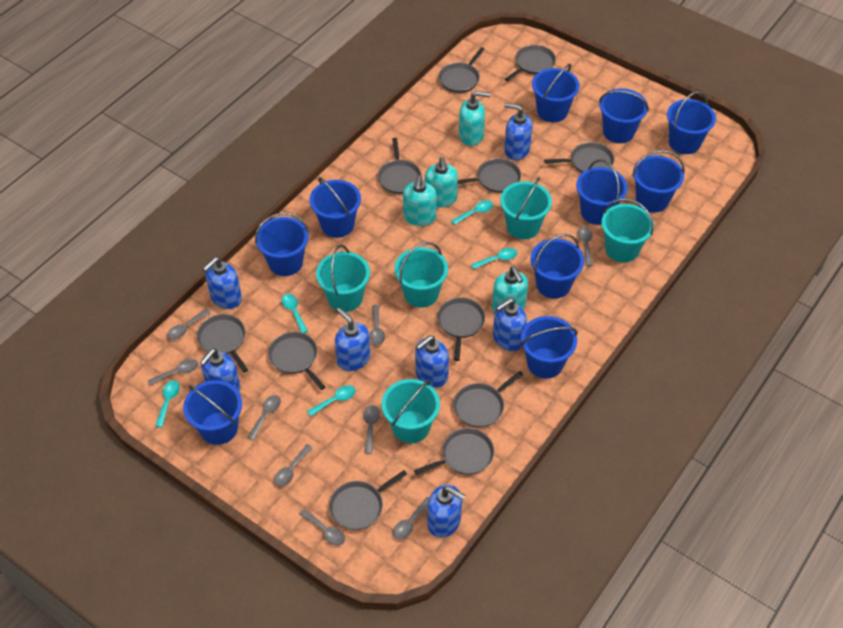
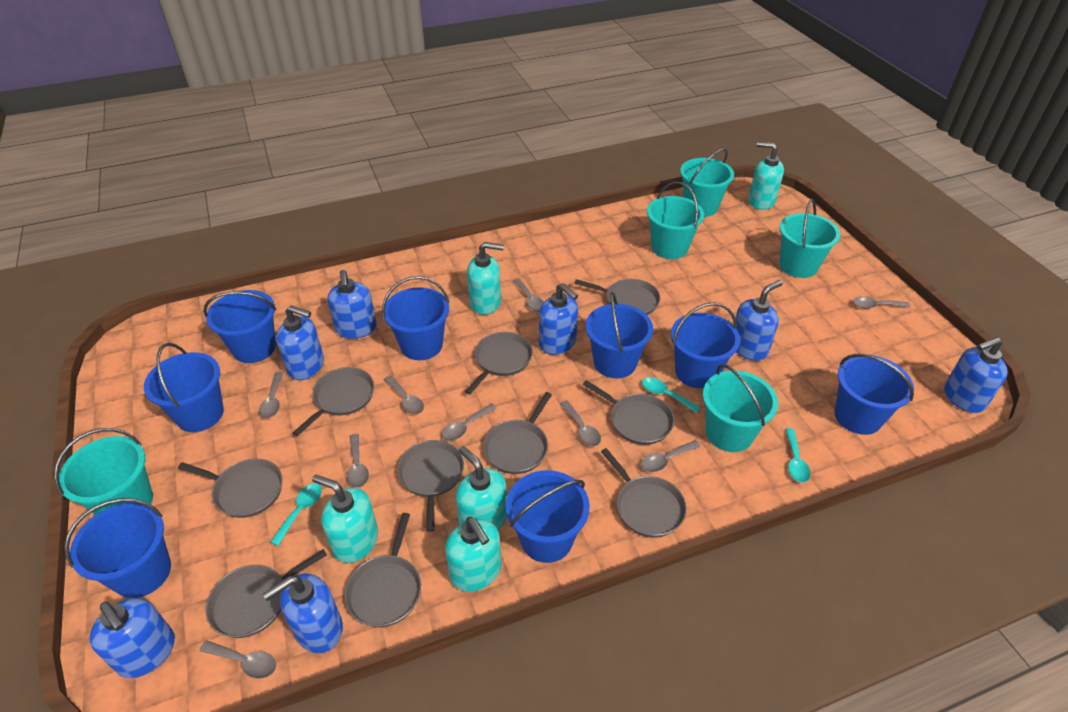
blue bucket: 10 -> 8
grey pan: 11 -> 10
turquoise soap dispenser: 4 -> 5
turquoise spoon: 5 -> 3

